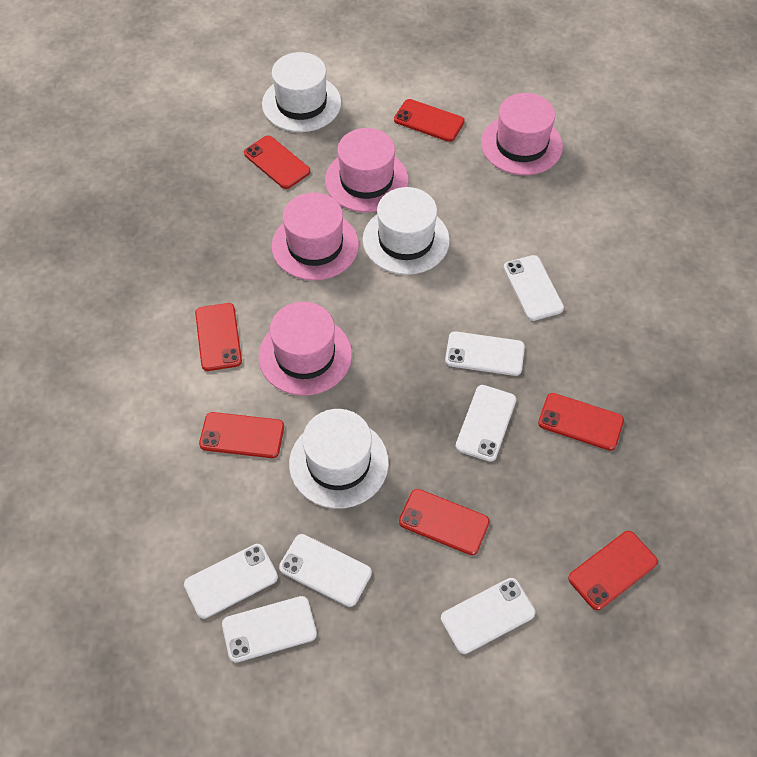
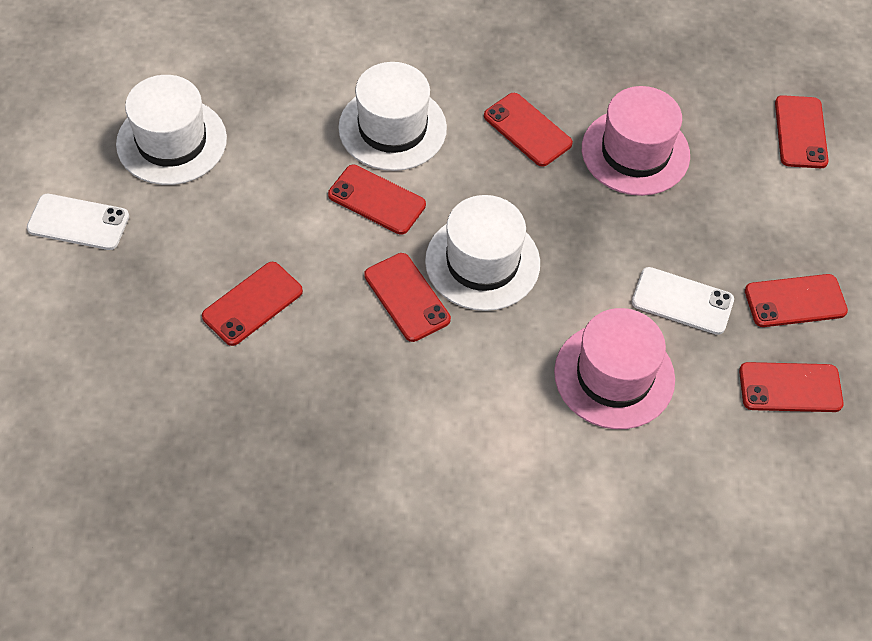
pink hat: 4 -> 2
white phone: 7 -> 2

